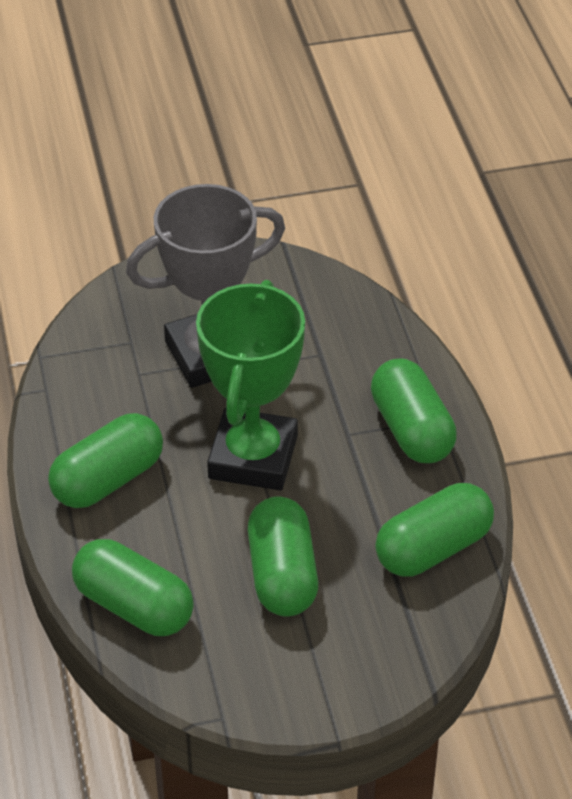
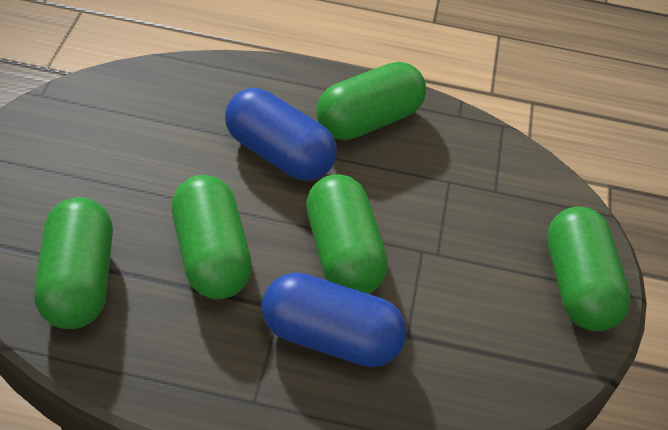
blue capsule: 0 -> 2
green trophy: 1 -> 0
grey trophy: 1 -> 0

